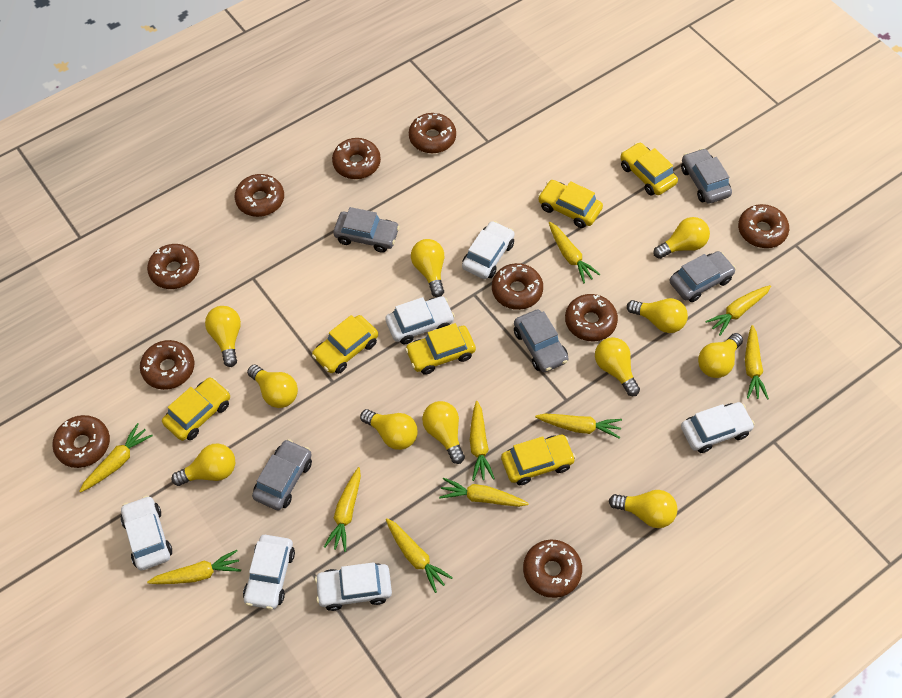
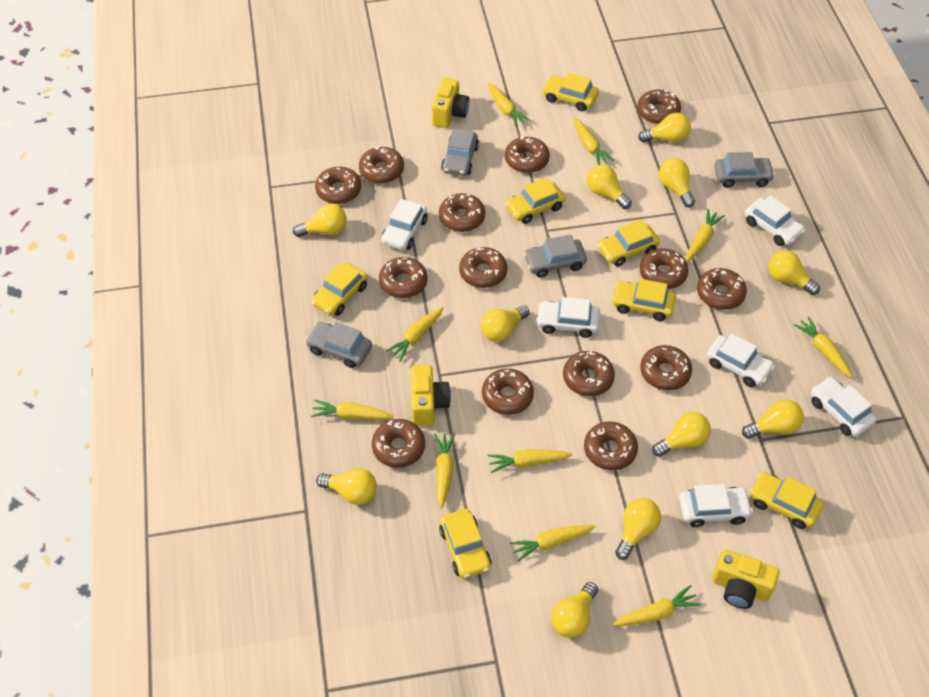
brown donut: 10 -> 14
grey car: 5 -> 4
yellow camera: 0 -> 3
yellow car: 6 -> 7

